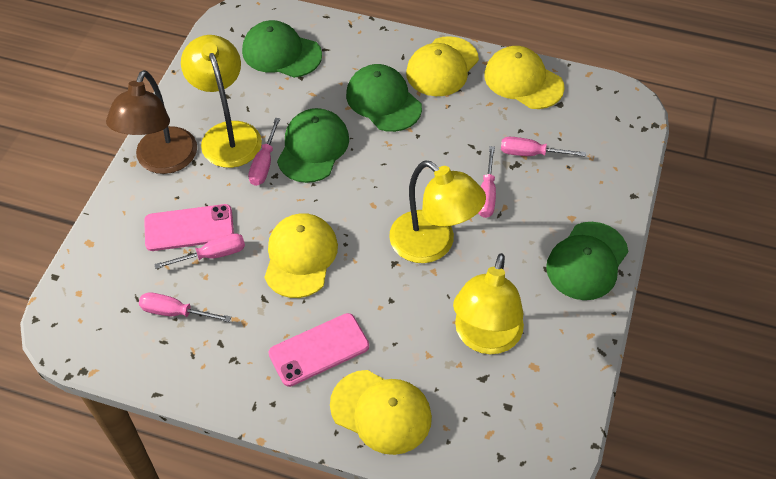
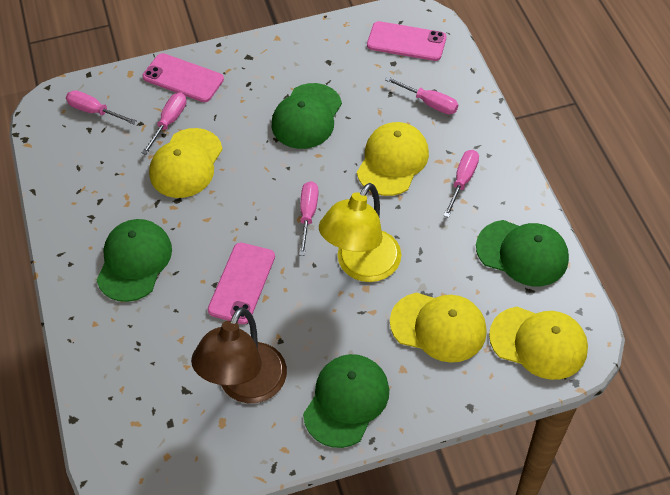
pink phone: 2 -> 3
yellow lamp: 3 -> 1

